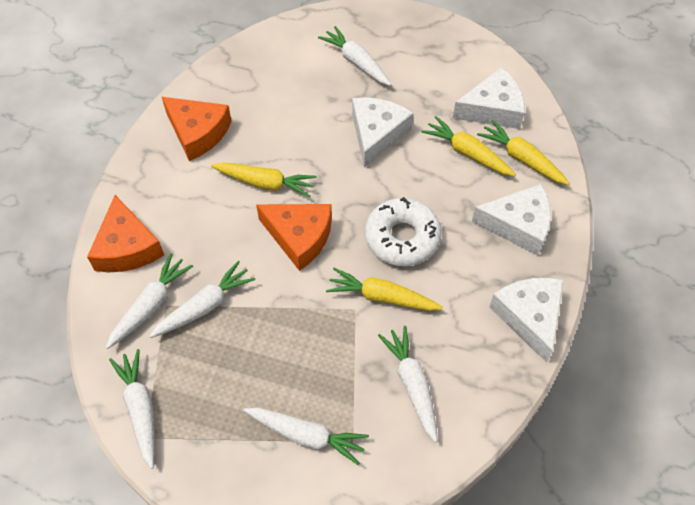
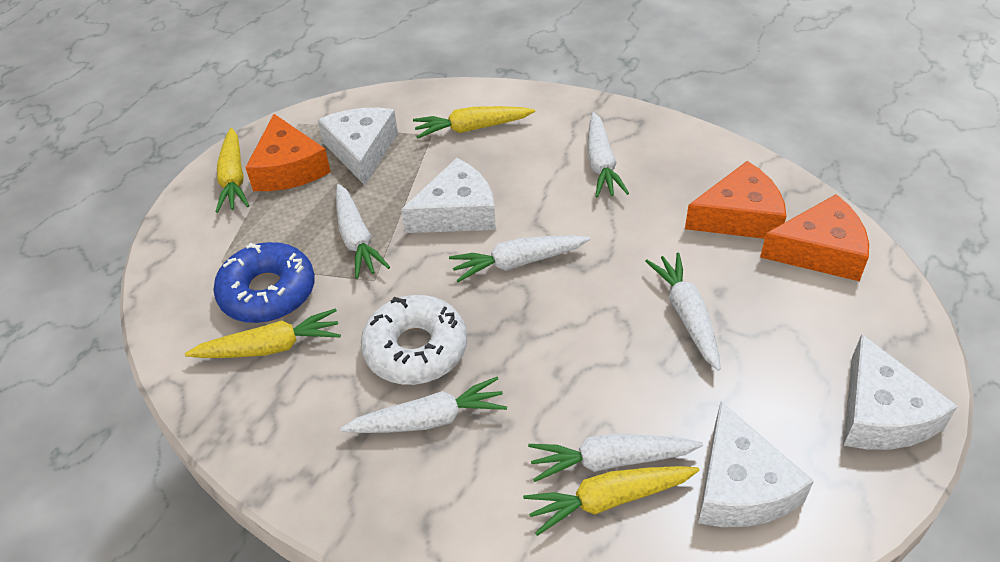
blue donut: 0 -> 1

